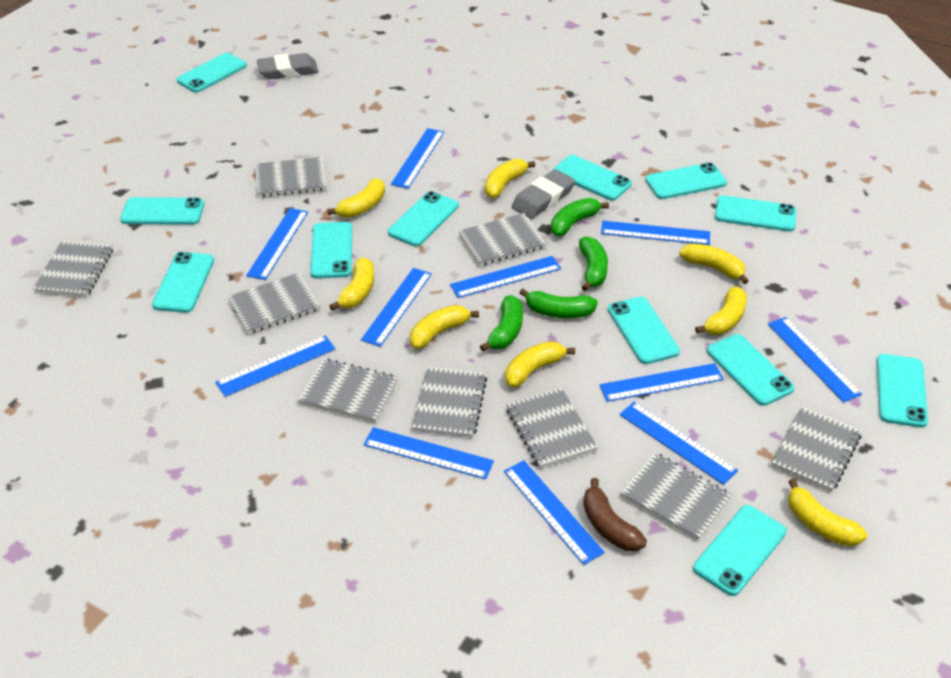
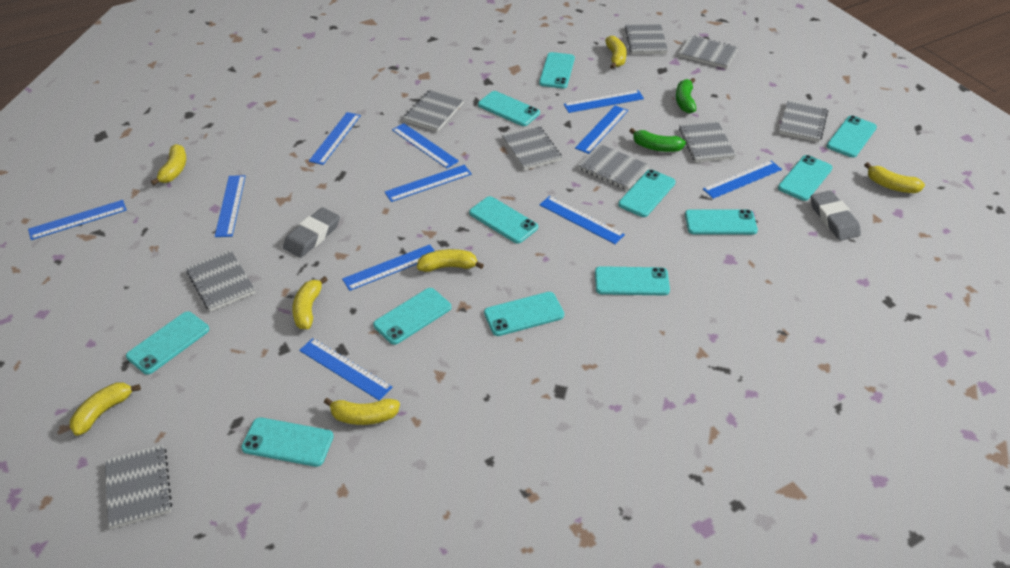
brown banana: 1 -> 0
green banana: 4 -> 2
yellow banana: 8 -> 7

